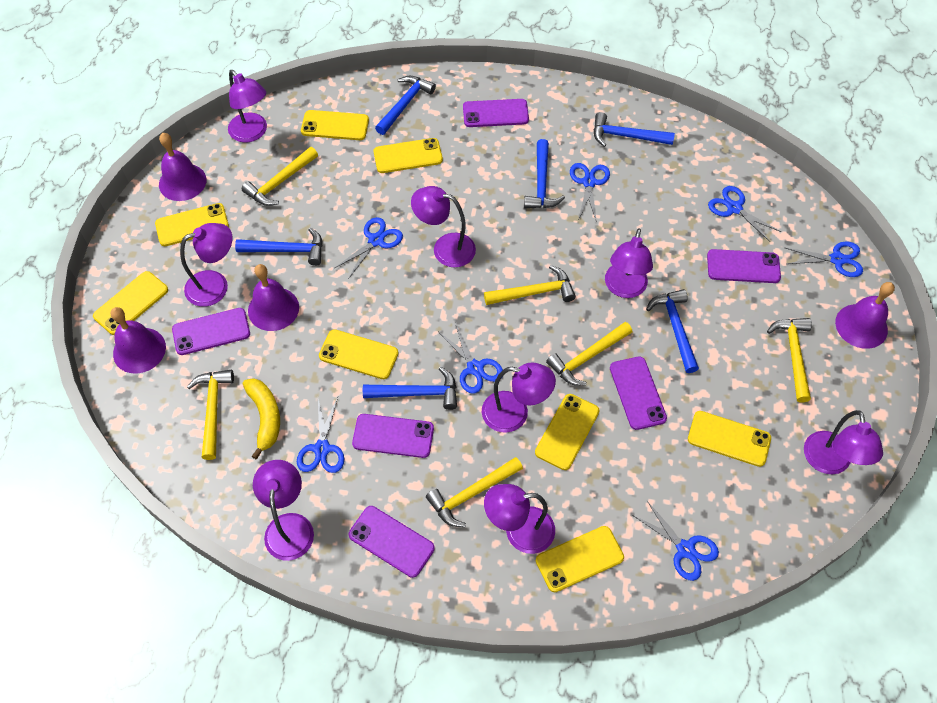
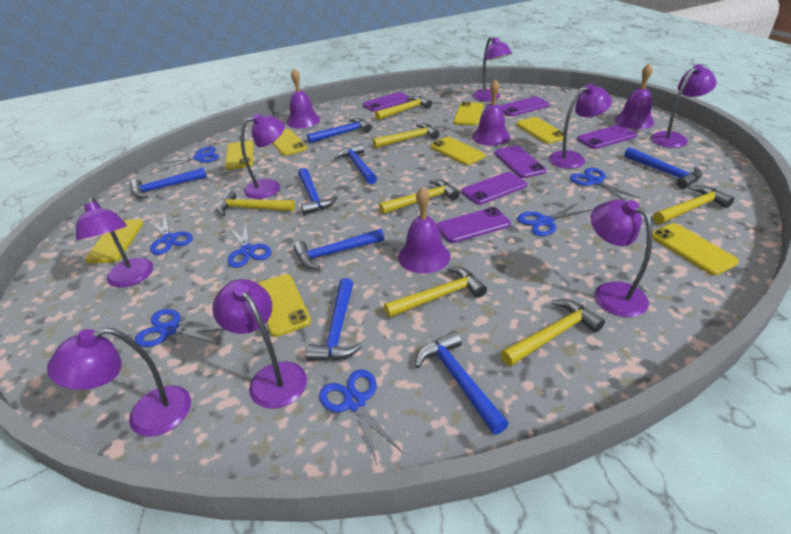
blue hammer: 6 -> 8
yellow banana: 1 -> 0
yellow hammer: 6 -> 7

